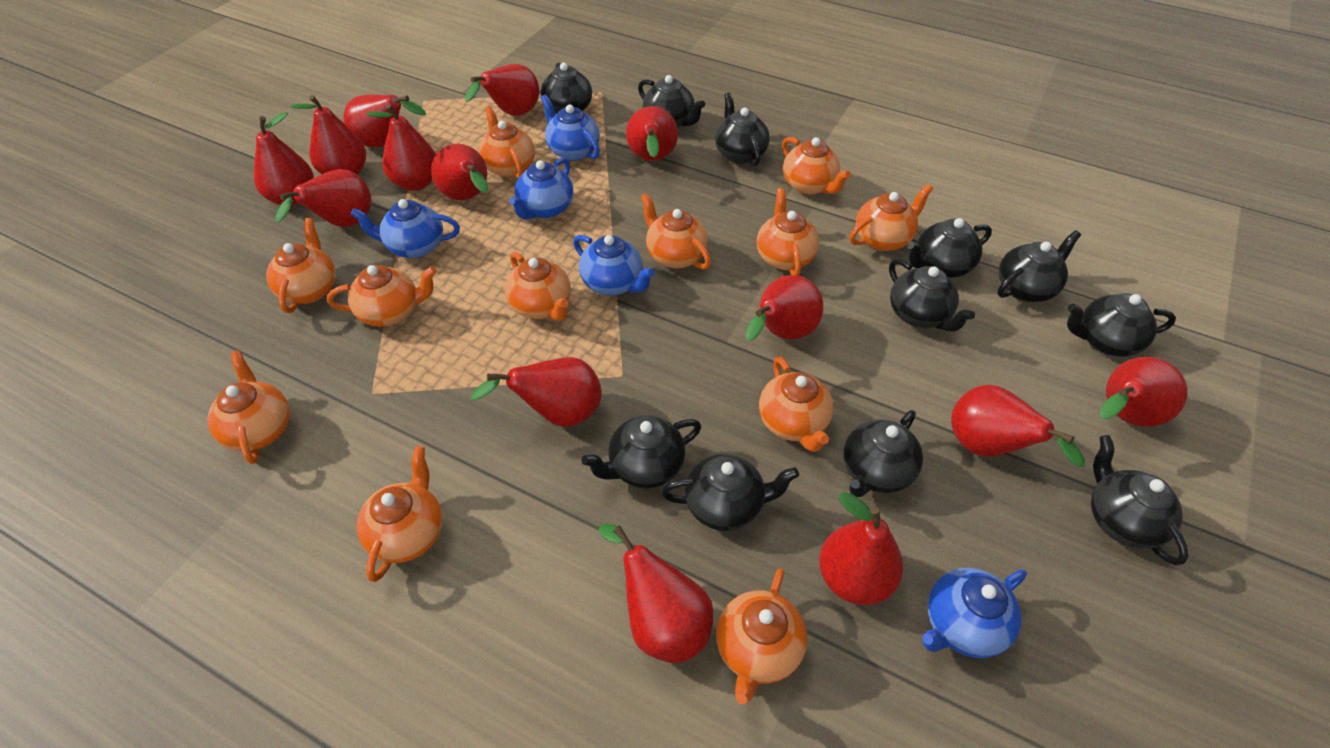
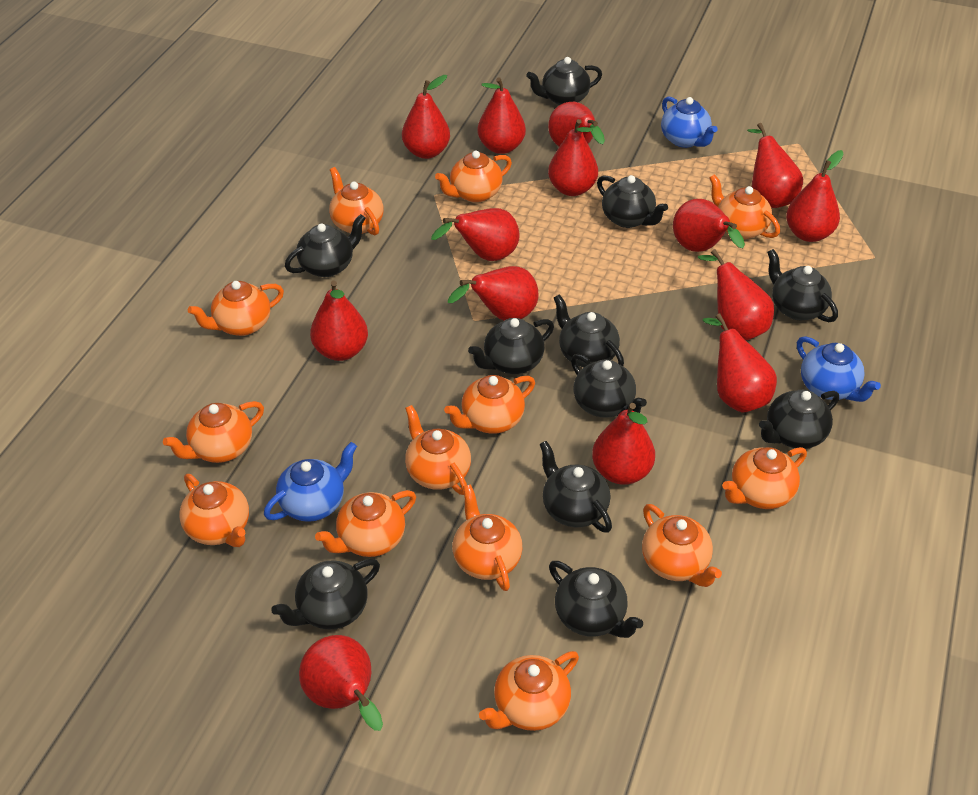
blue teapot: 5 -> 3
orange teapot: 12 -> 13

